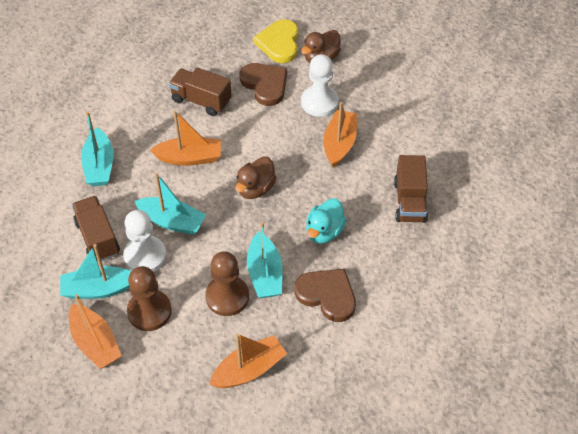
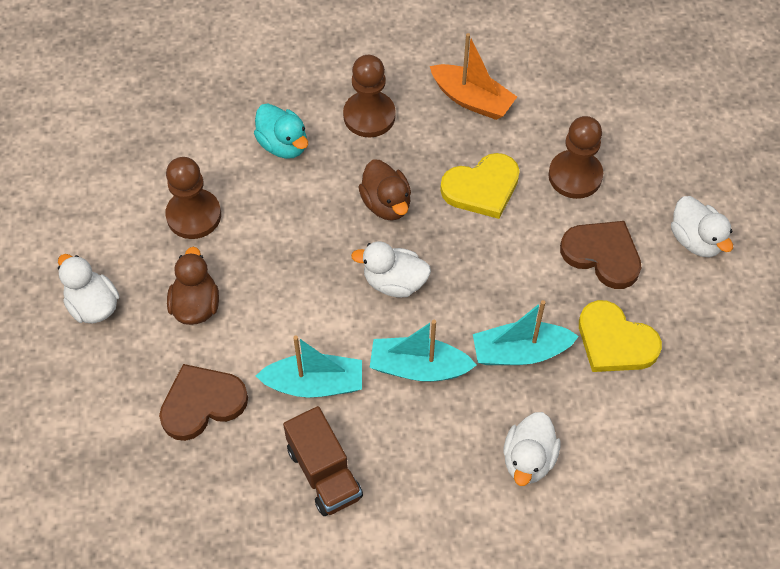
brown pawn: 2 -> 3
brown truck: 3 -> 1
orange boat: 4 -> 1
turquoise boat: 4 -> 3
white duck: 0 -> 4
white pawn: 2 -> 0
yellow heart: 1 -> 2

